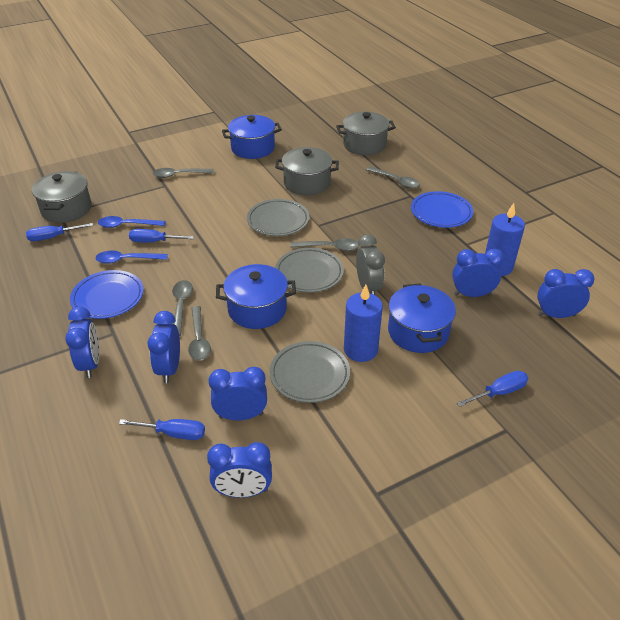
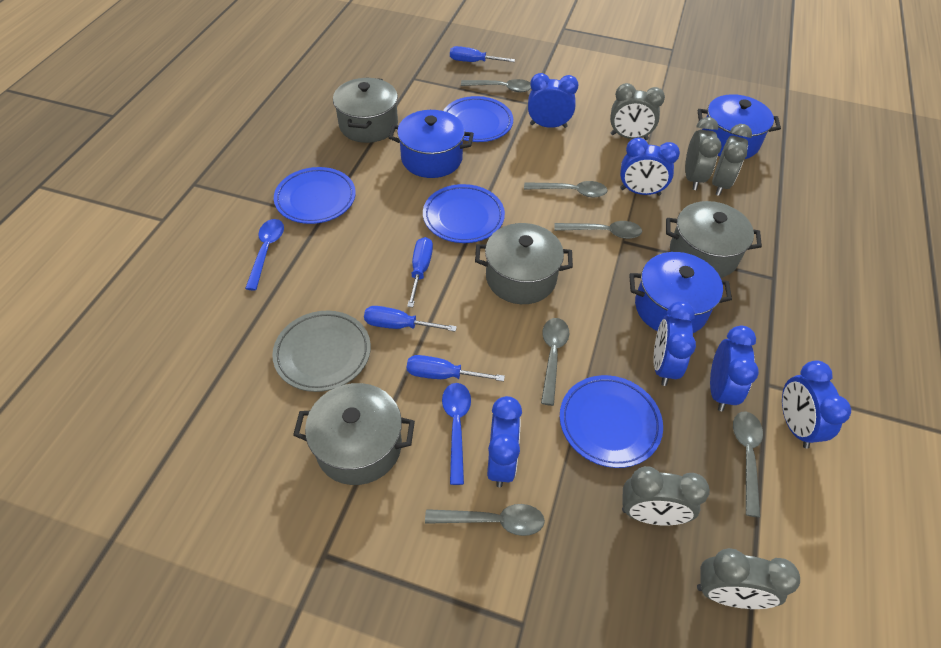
blue candle: 2 -> 0
blue plate: 2 -> 4
grey clock: 1 -> 5
grey plate: 3 -> 1
grey pot: 3 -> 4
grey spoon: 5 -> 6

